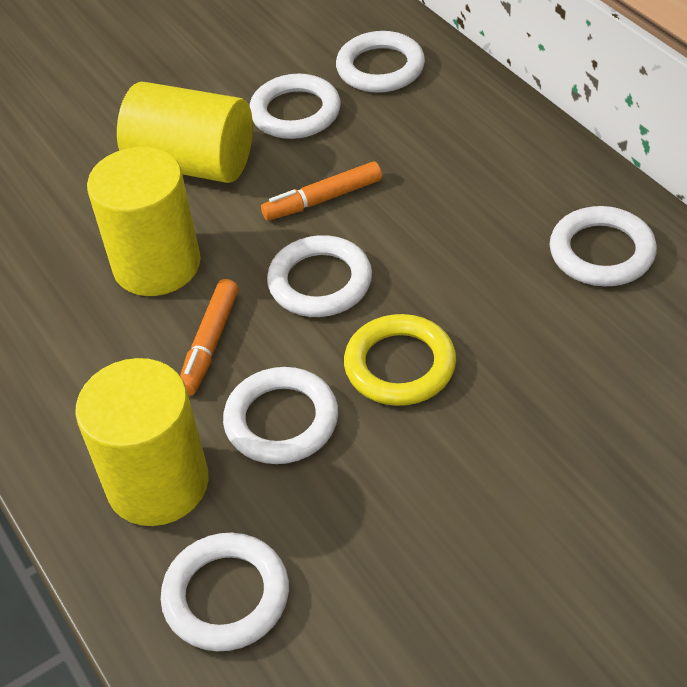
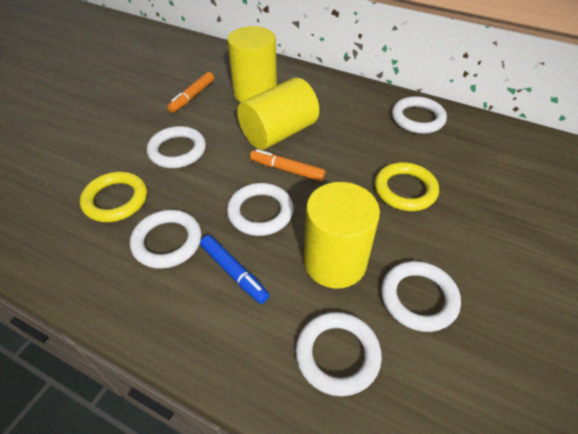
blue marker: 0 -> 1
yellow ring: 1 -> 2

